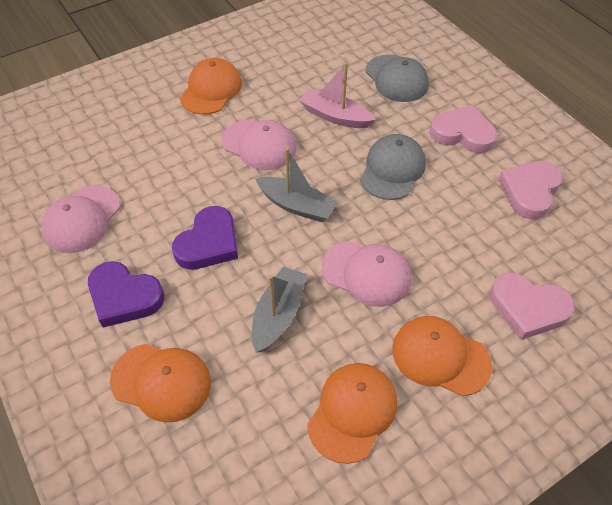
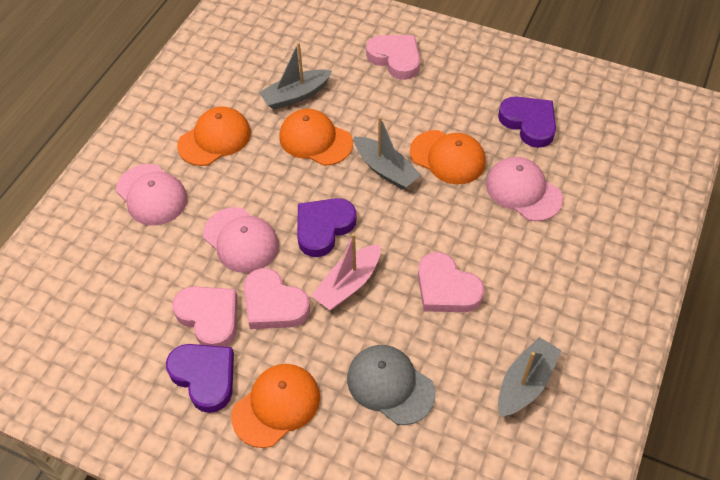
grey boat: 2 -> 3
grey cap: 2 -> 1
pink heart: 3 -> 4
purple heart: 2 -> 3

